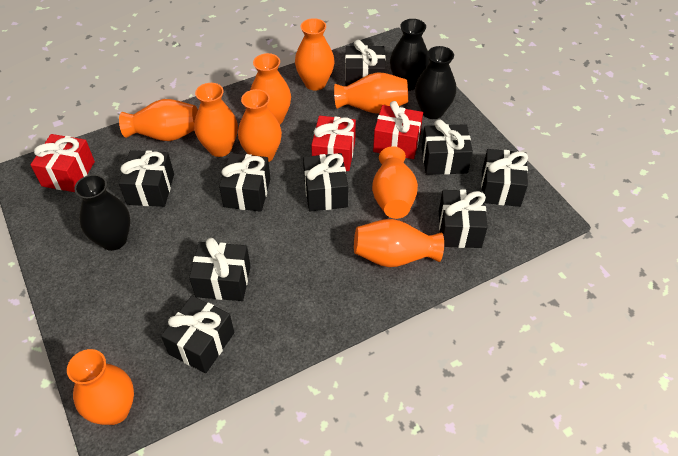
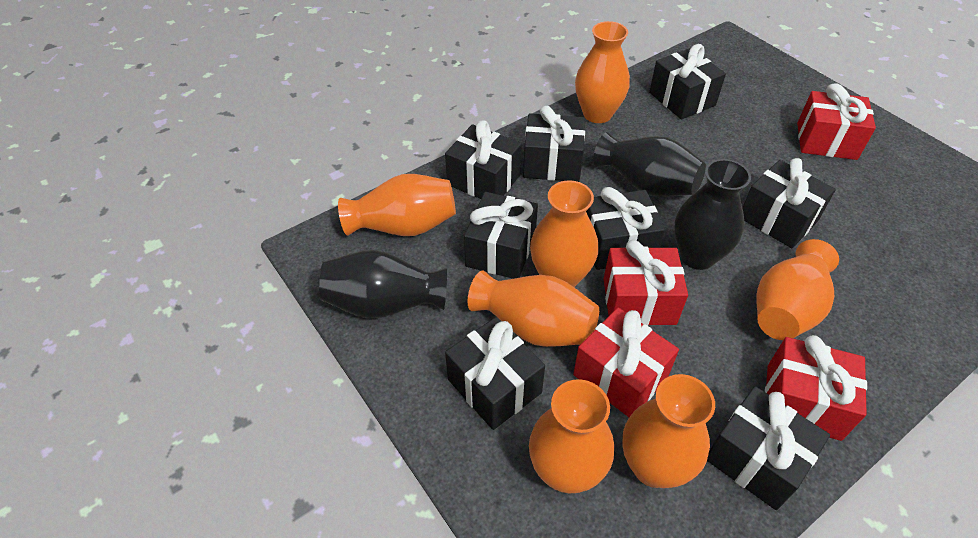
black gift: 9 -> 8
orange vase: 9 -> 7
red gift: 3 -> 4

